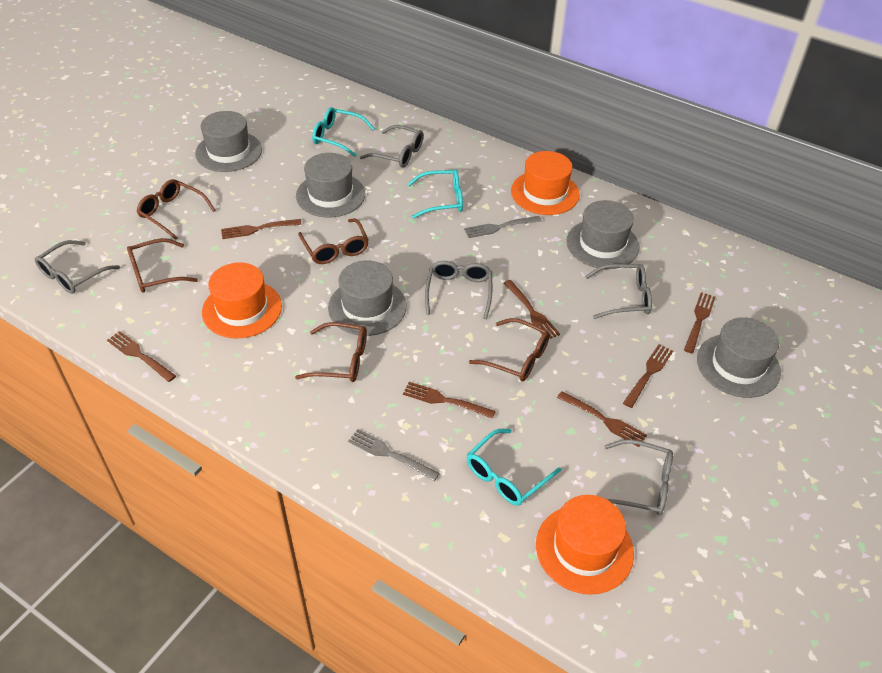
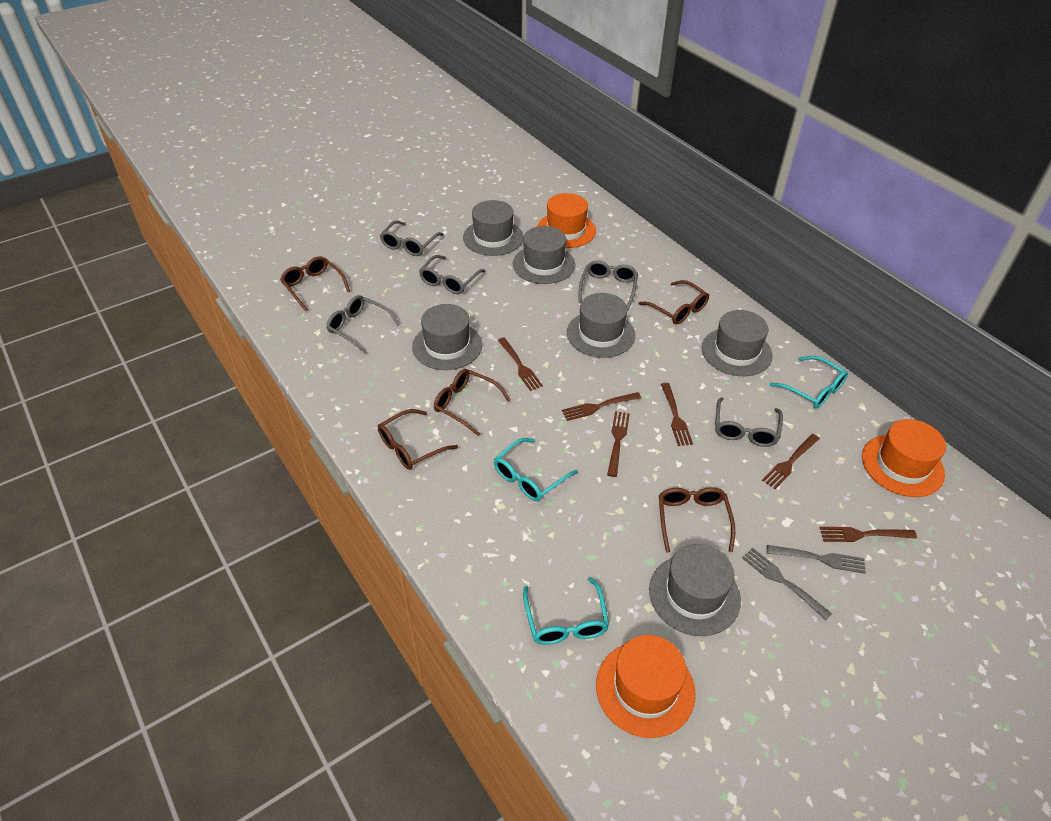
brown fork: 7 -> 6
grey hat: 5 -> 6

